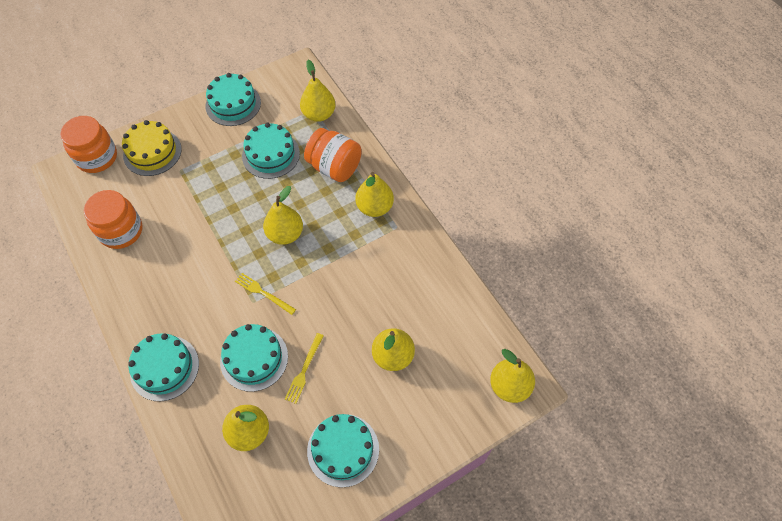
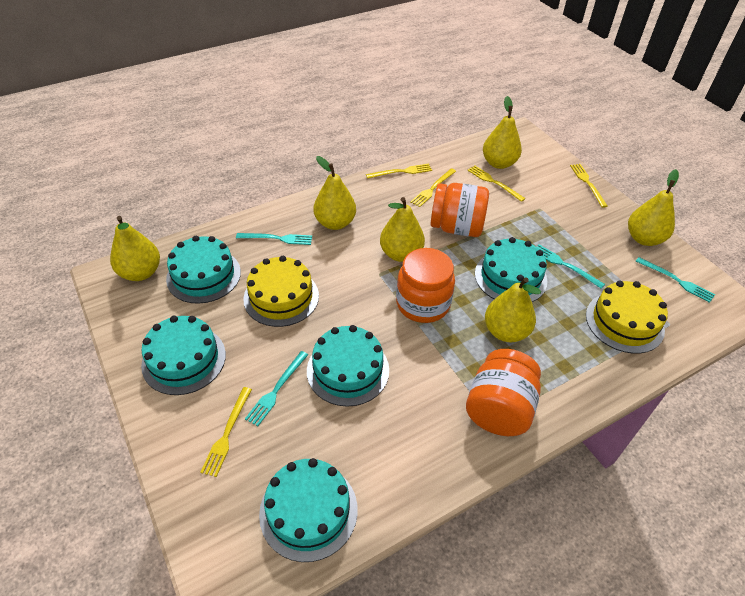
turquoise fork: 0 -> 4
yellow cake: 1 -> 2
yellow fork: 2 -> 5

